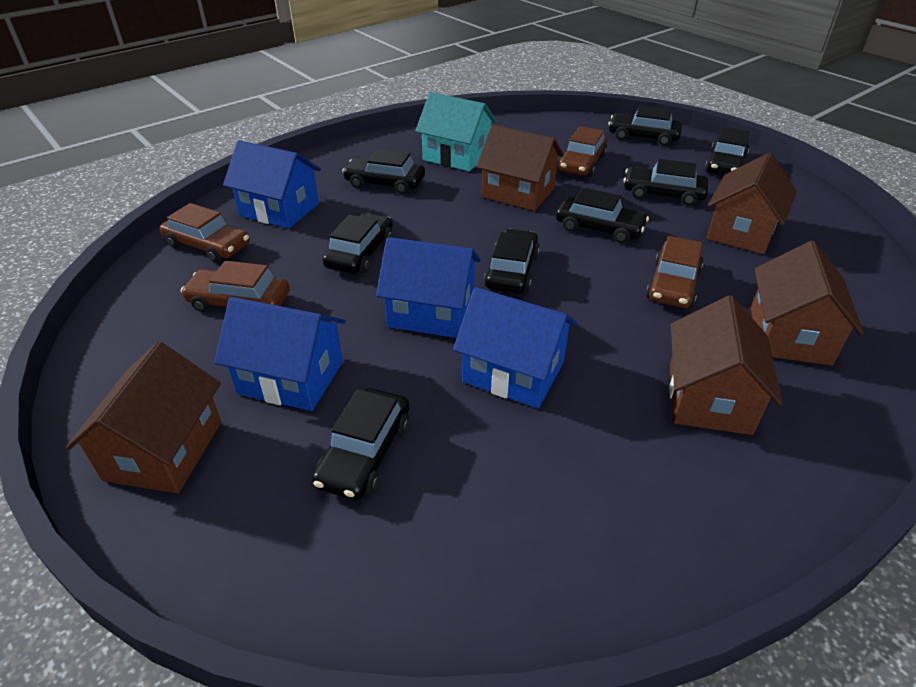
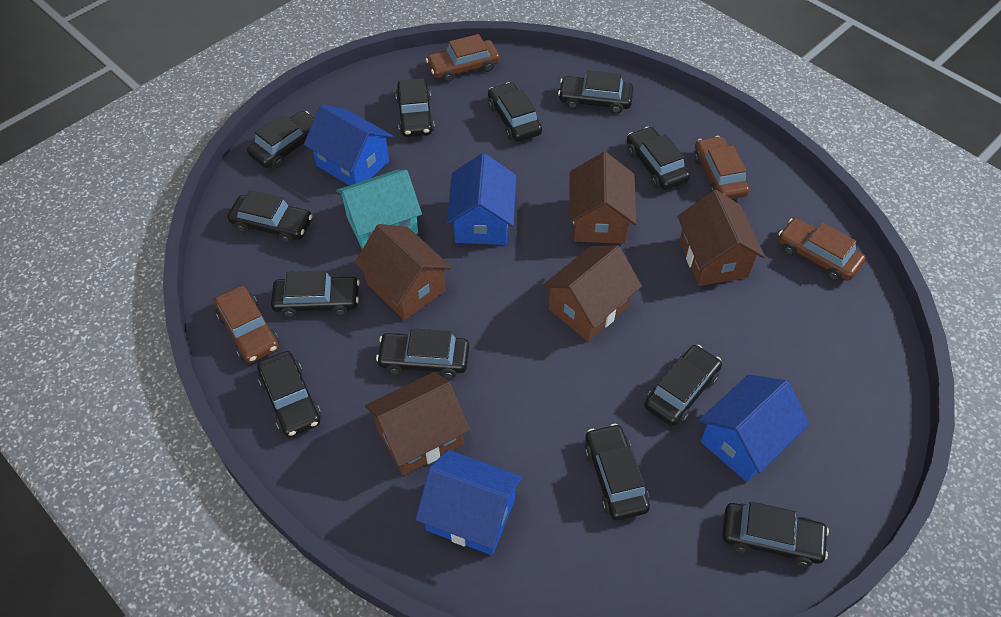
black car: 8 -> 12

